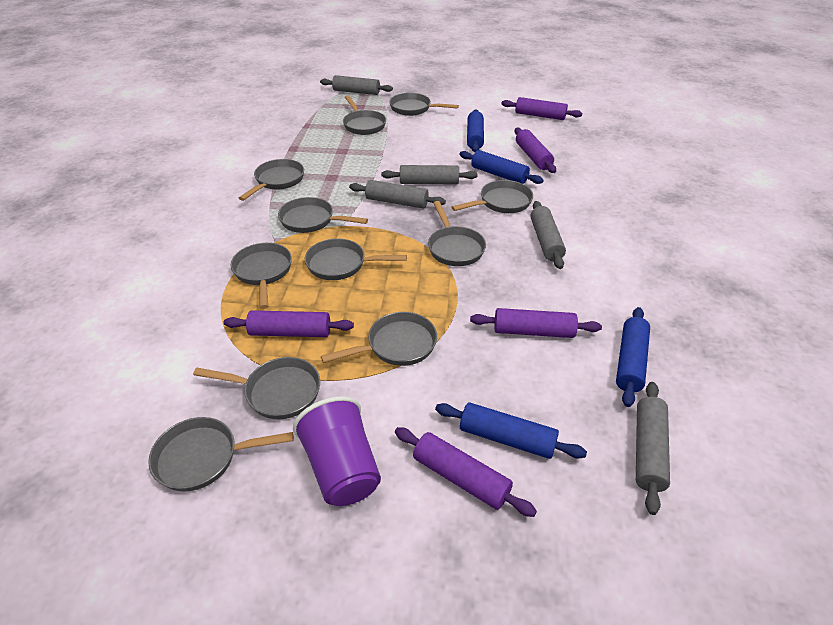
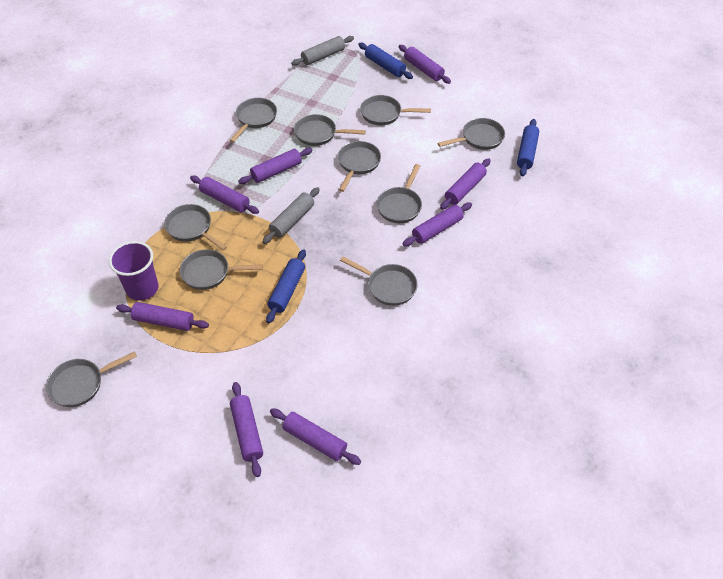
blue rolling pin: 4 -> 3
grey pan: 11 -> 10
grey rolling pin: 5 -> 2
purple rolling pin: 5 -> 8

